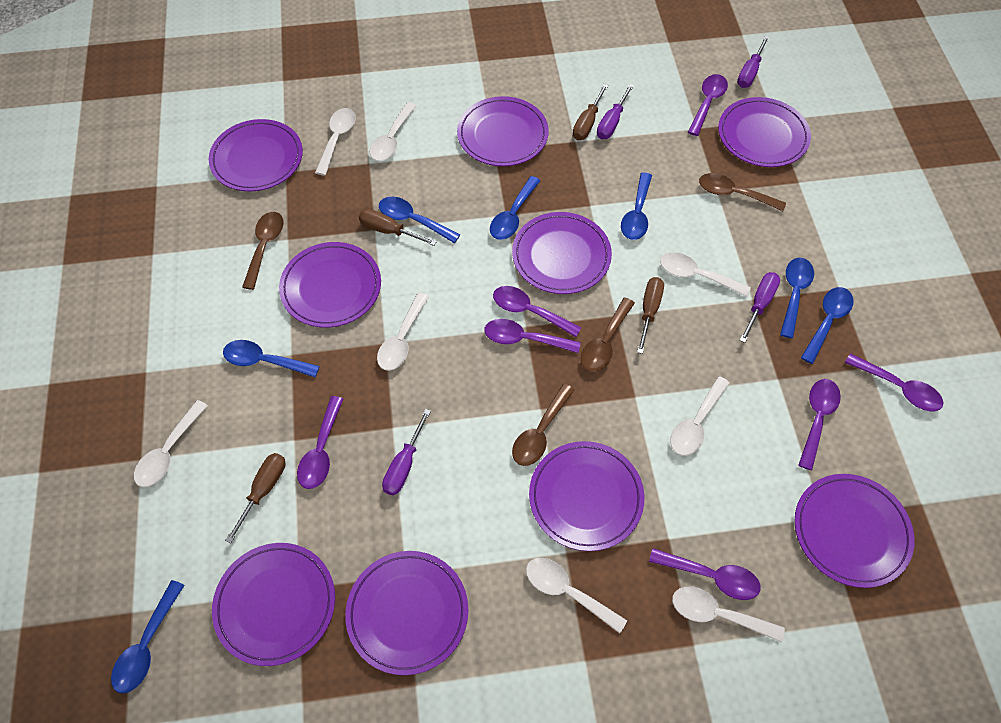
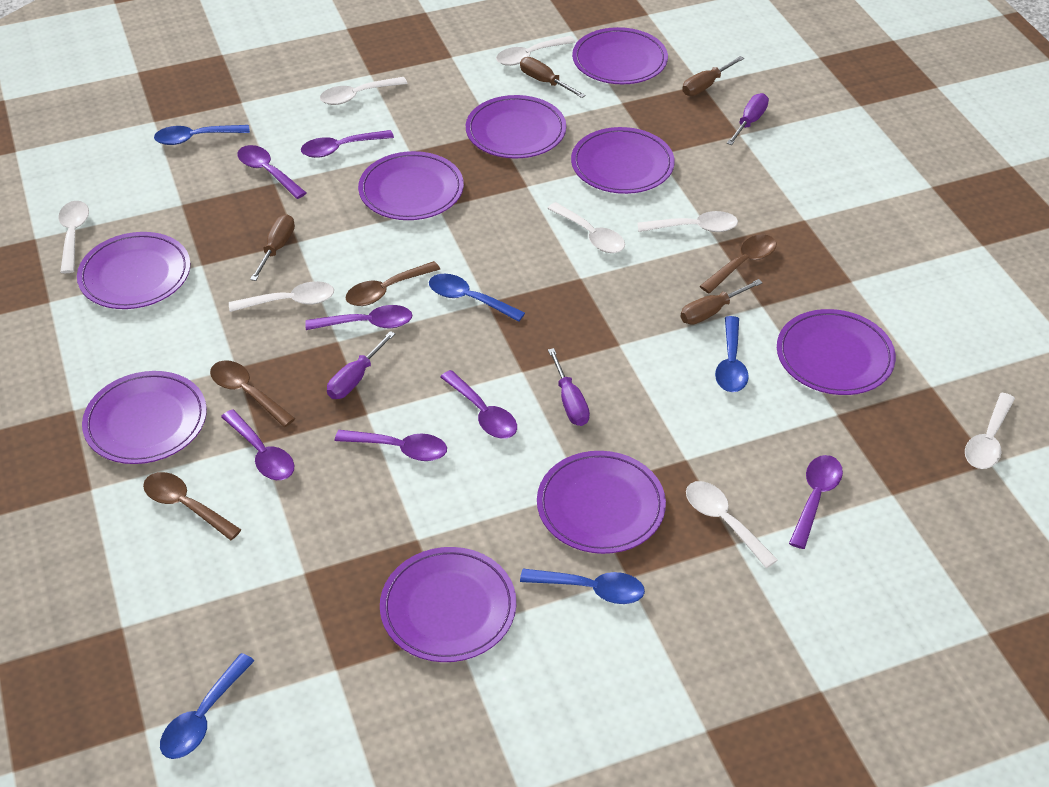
blue spoon: 7 -> 5
purple screwdriver: 4 -> 3

